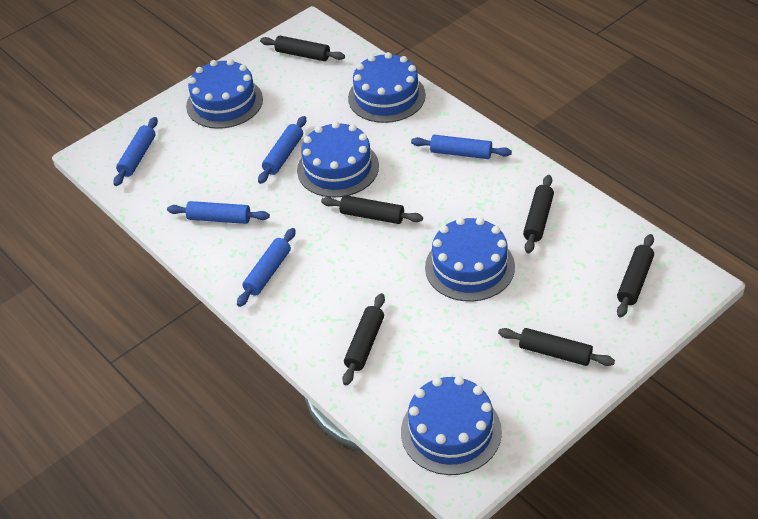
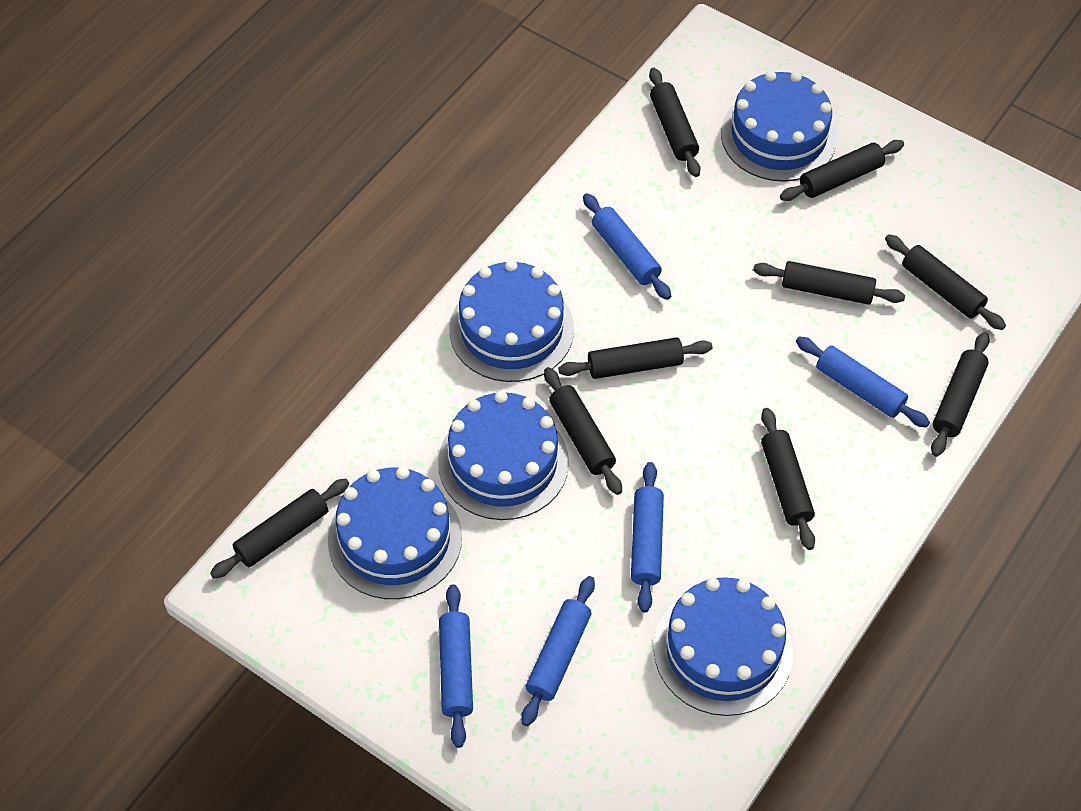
black rolling pin: 6 -> 9

